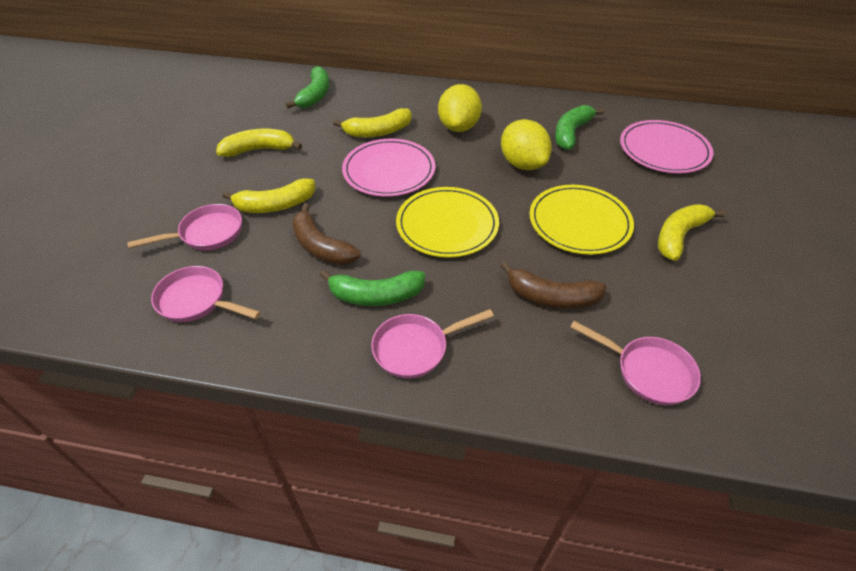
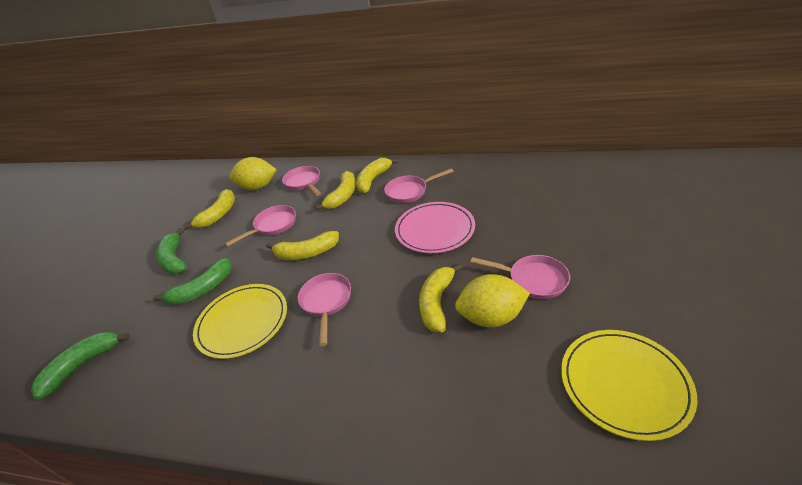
brown banana: 2 -> 0
pink pan: 4 -> 5
pink plate: 2 -> 1
yellow banana: 4 -> 5

